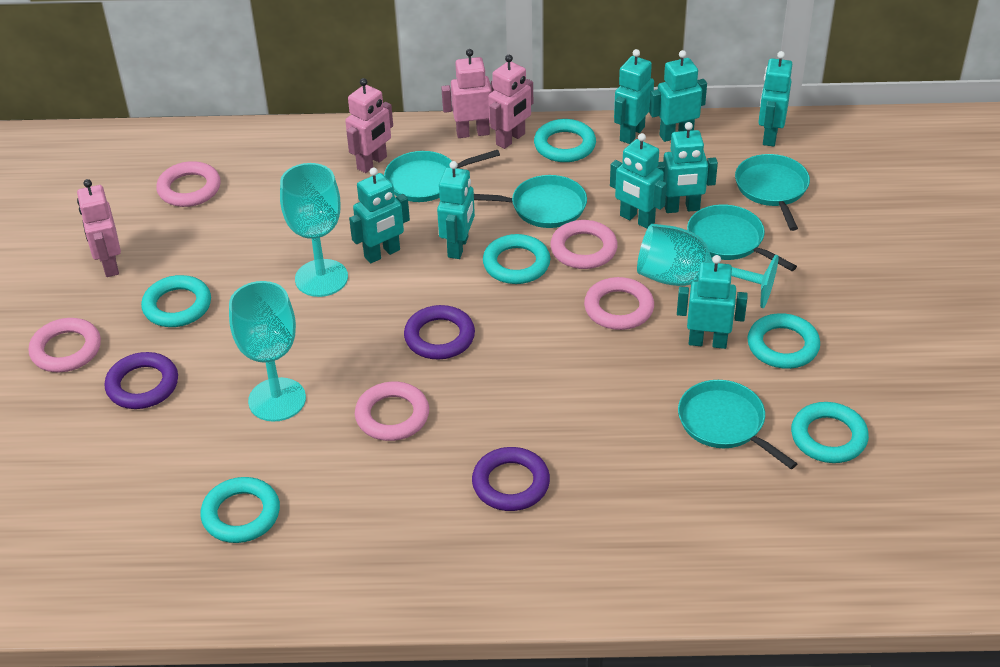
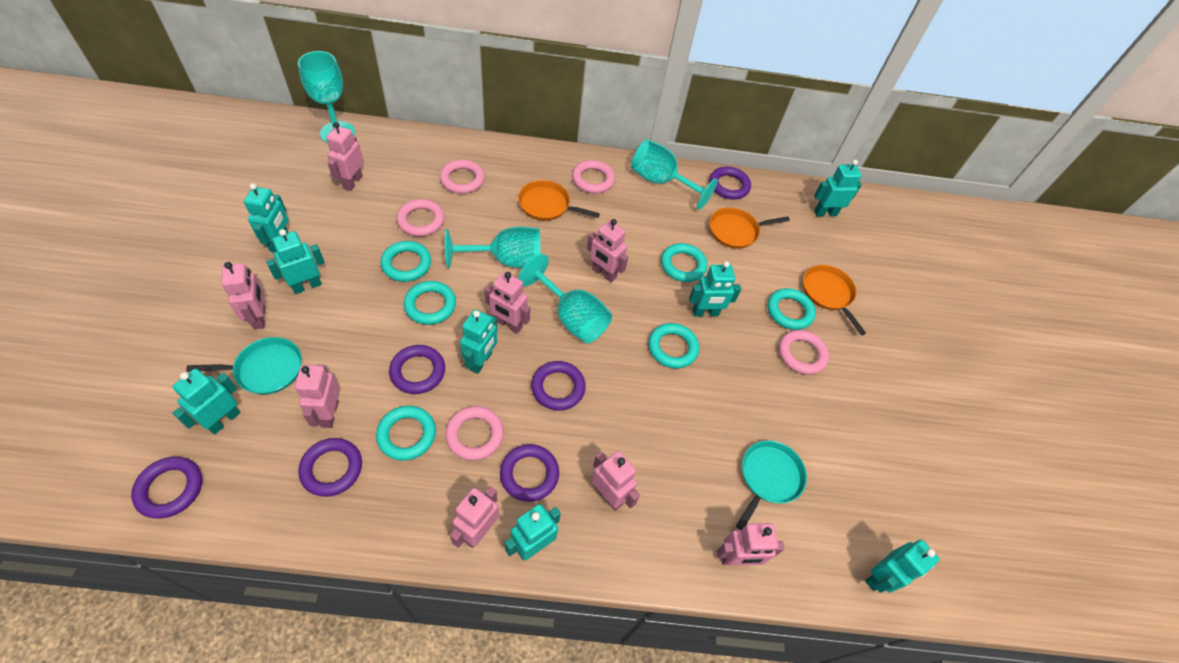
orange pan: 0 -> 3
pink robot: 4 -> 8
purple ring: 3 -> 6
turquoise goblet: 3 -> 4
turquoise pan: 5 -> 2

